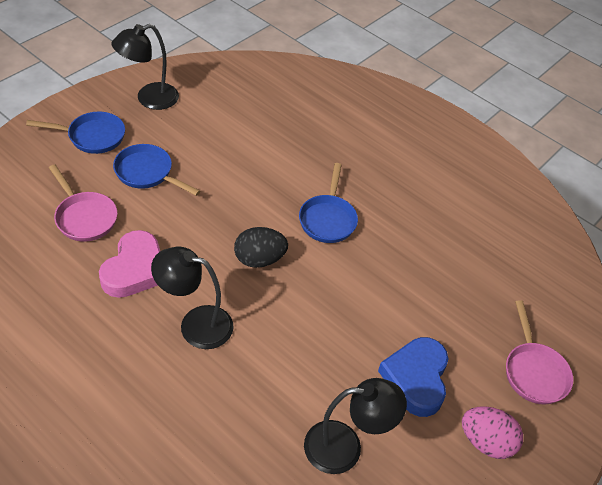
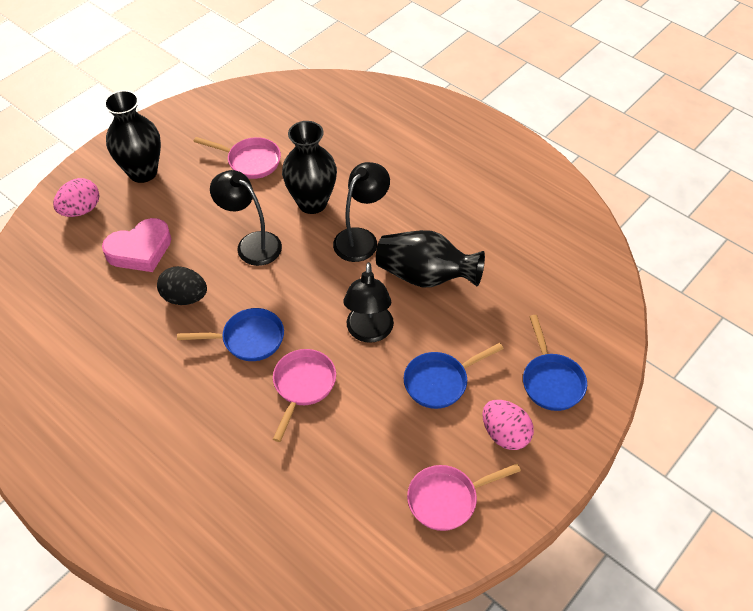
black vase: 0 -> 3
blue heart: 1 -> 0
pink egg: 1 -> 2
pink pan: 2 -> 3

